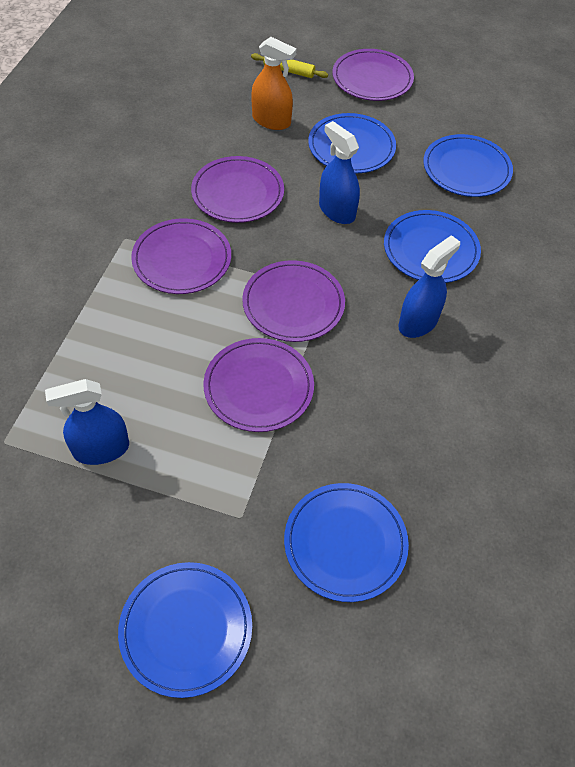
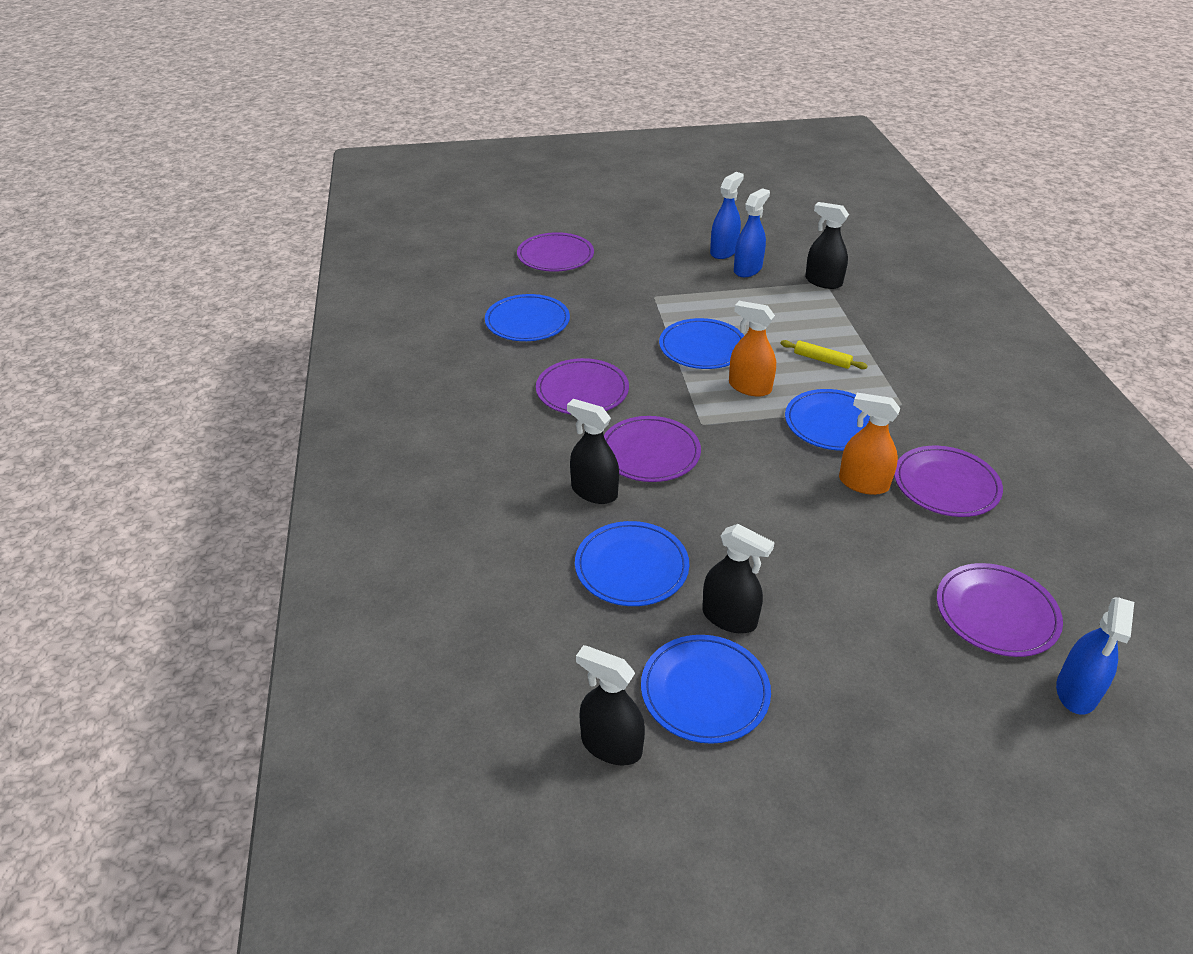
black spray bottle: 0 -> 4
orange spray bottle: 1 -> 2

